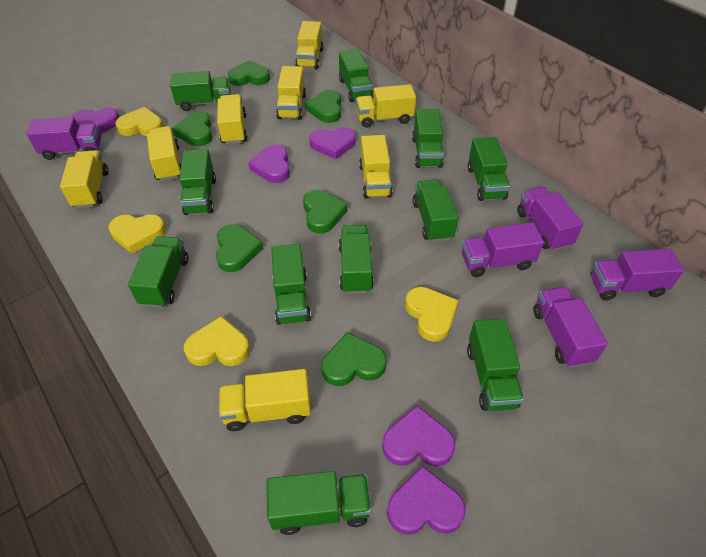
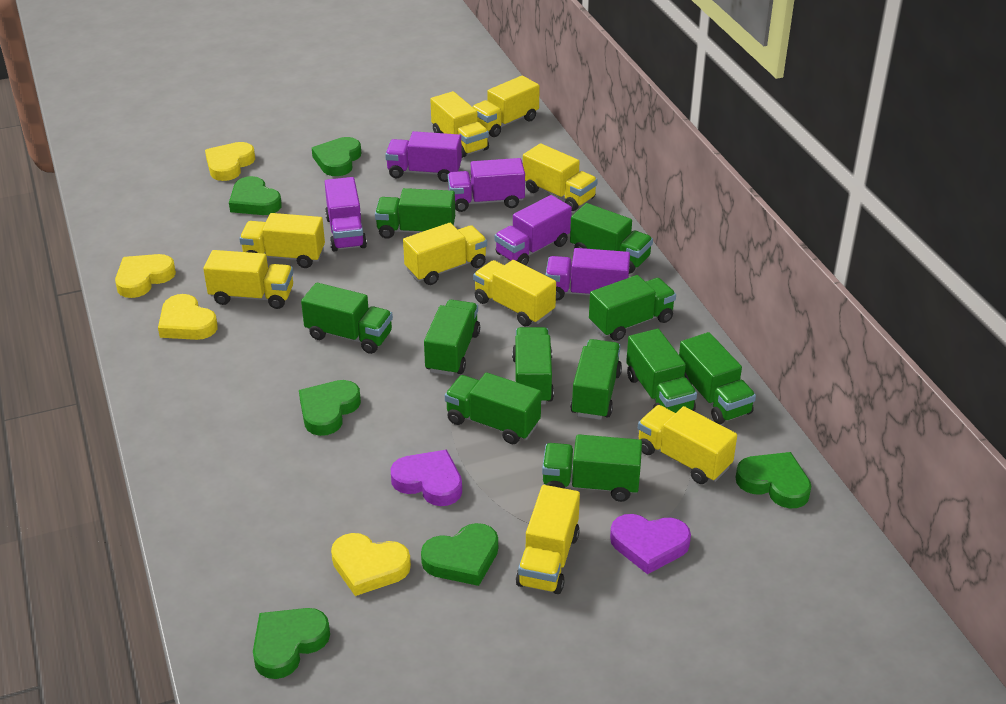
purple heart: 5 -> 2
yellow truck: 8 -> 9

